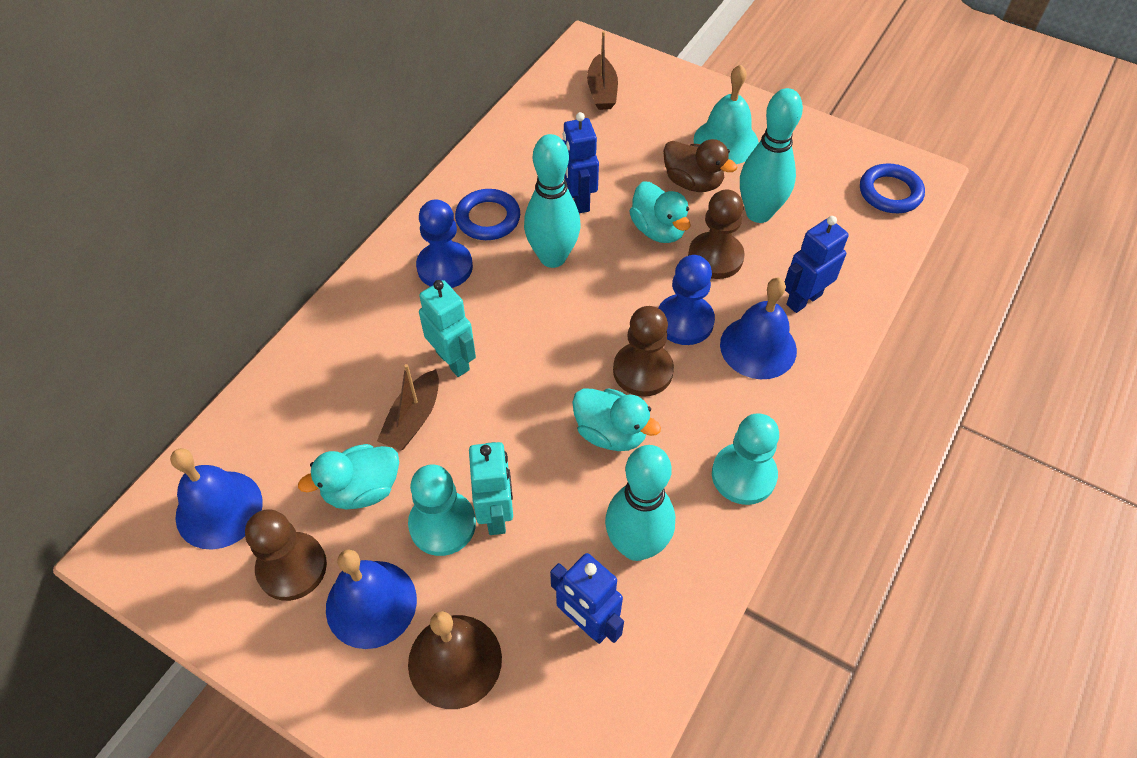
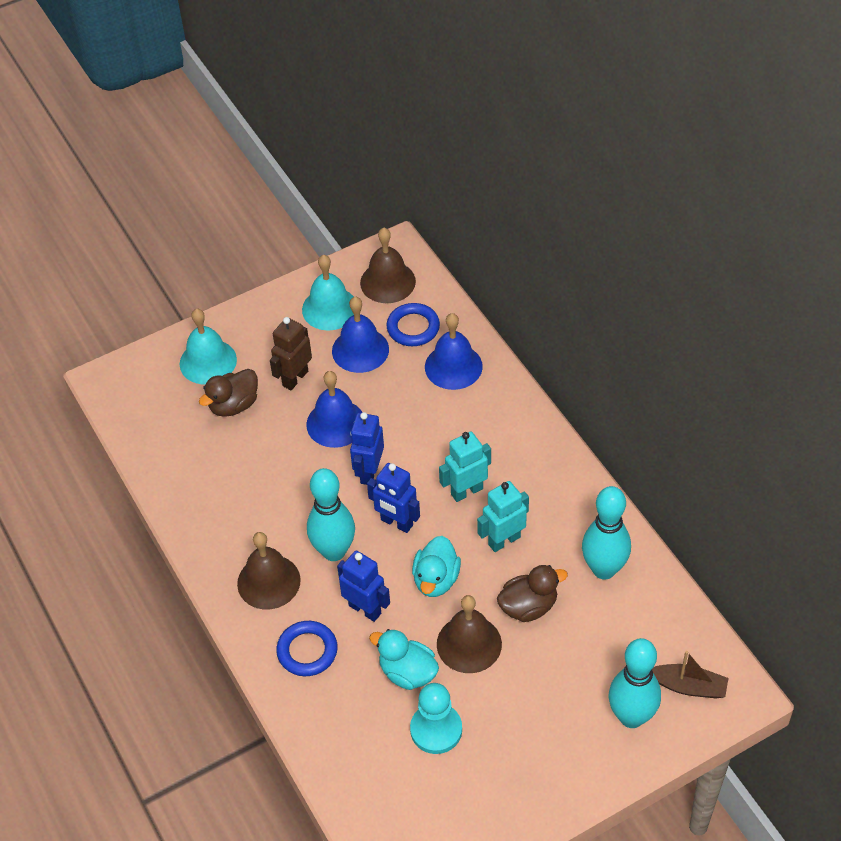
blue pawn: 2 -> 0
brown bell: 1 -> 3
brown boat: 2 -> 1
brown duck: 1 -> 2
brown pawn: 3 -> 0
brown robot: 0 -> 1
turquoise bell: 1 -> 2
turquoise duck: 3 -> 2
turquoise pawn: 2 -> 1

